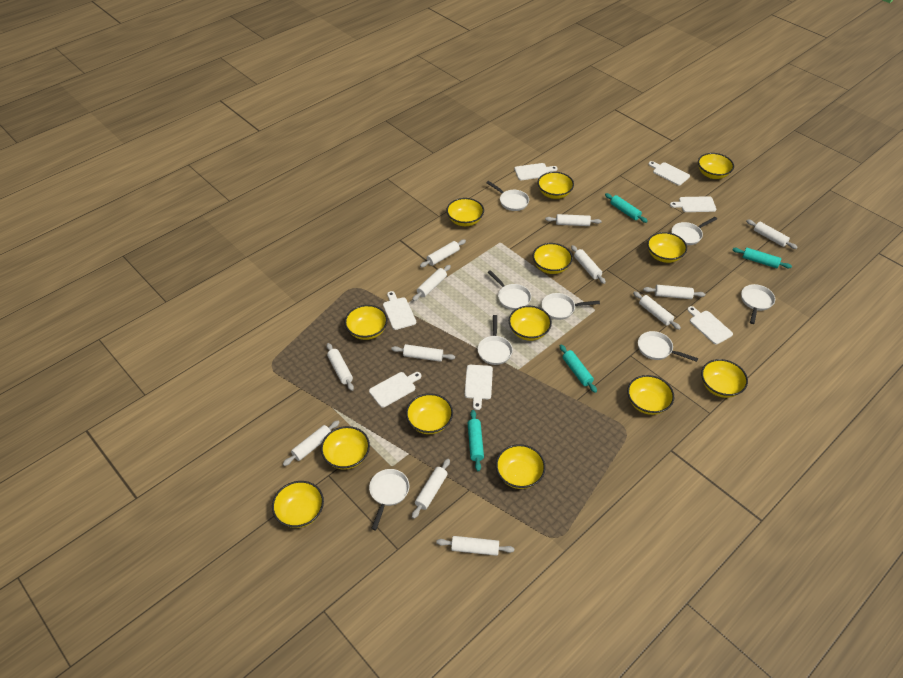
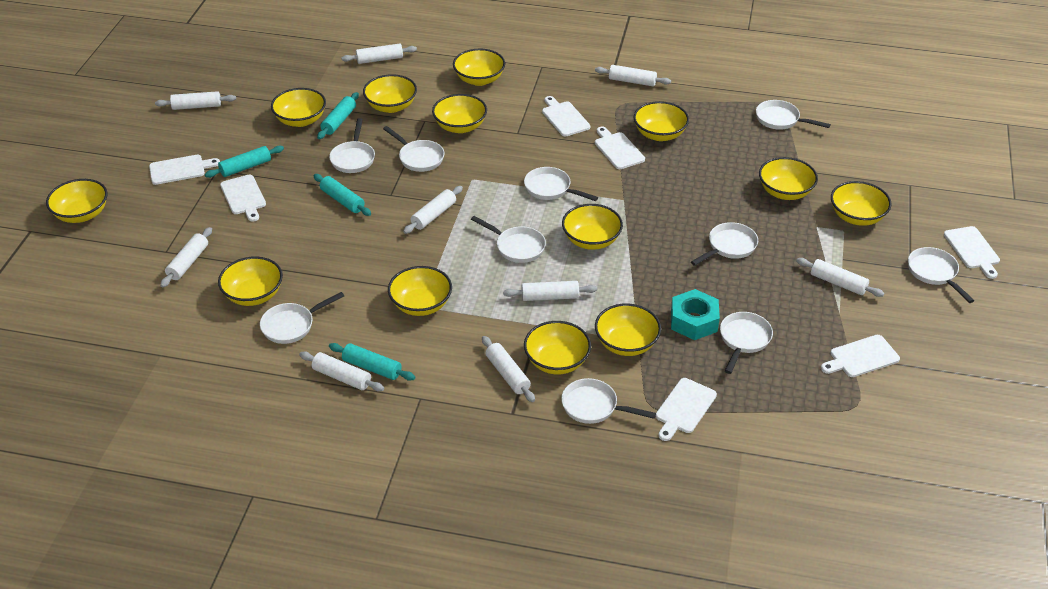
turquoise nut: 0 -> 1
white pan: 8 -> 10
white rolling pin: 12 -> 9

